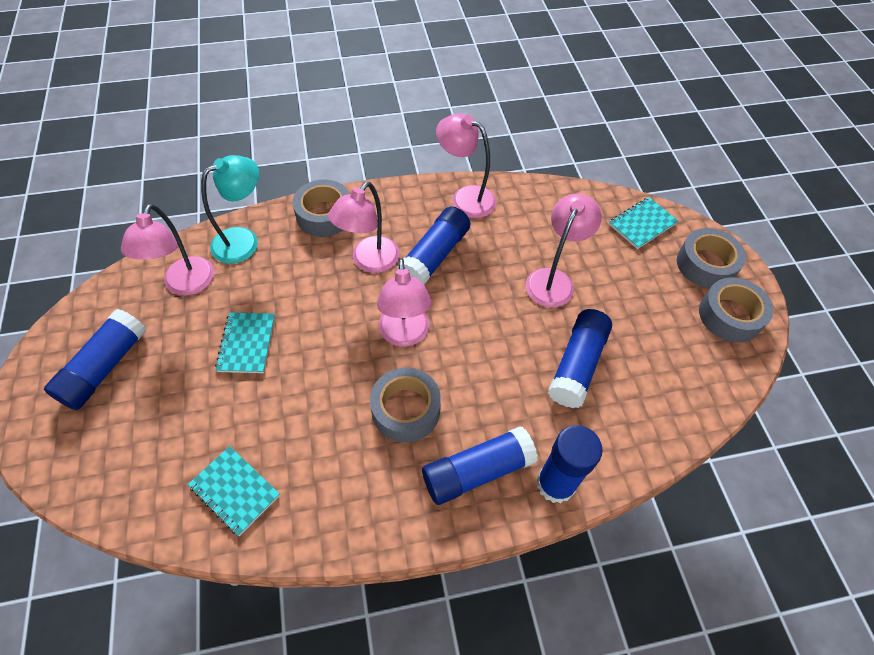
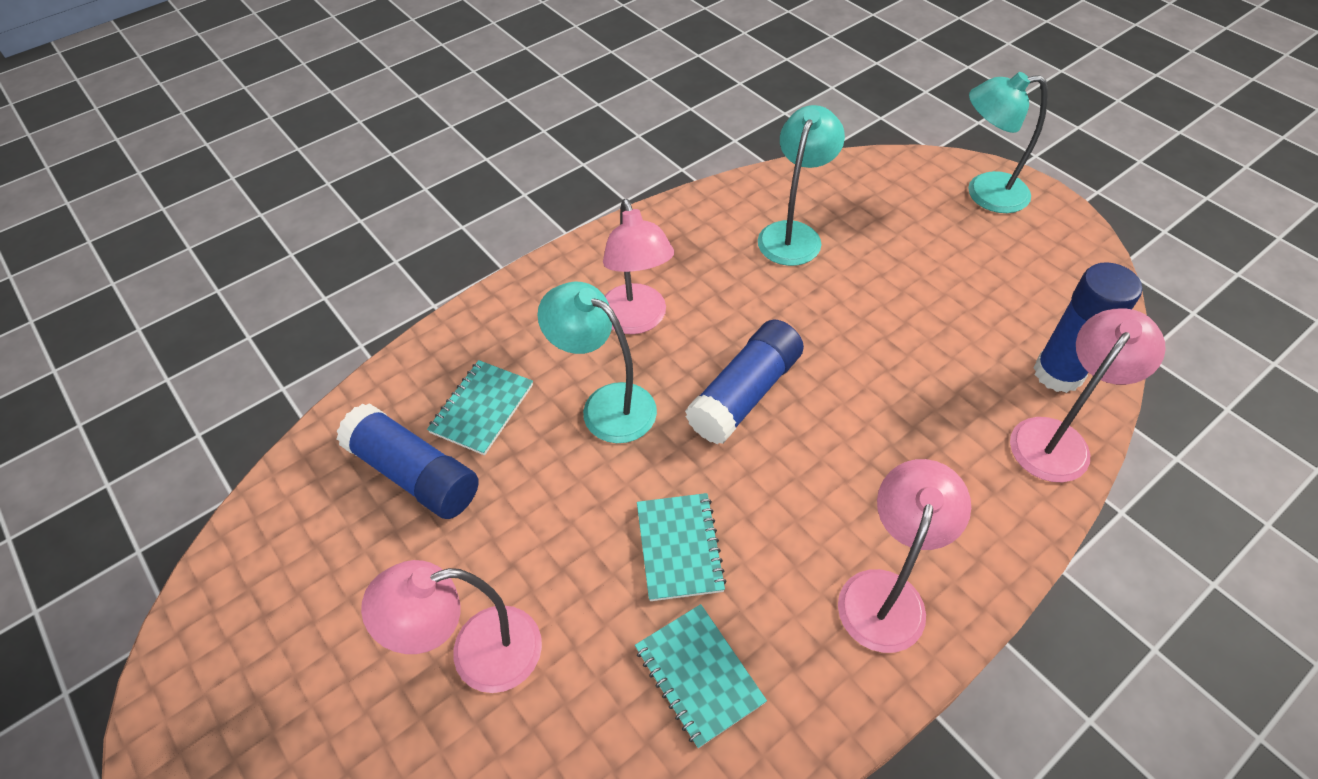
blue glue stick: 5 -> 3
grey tape: 4 -> 0
pink lamp: 5 -> 4
turquoise lamp: 1 -> 3

